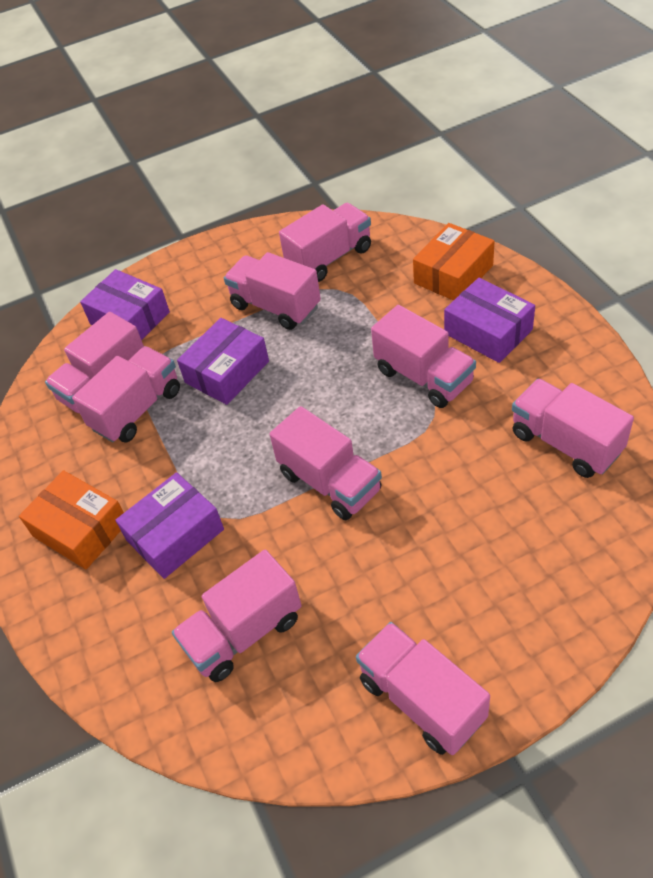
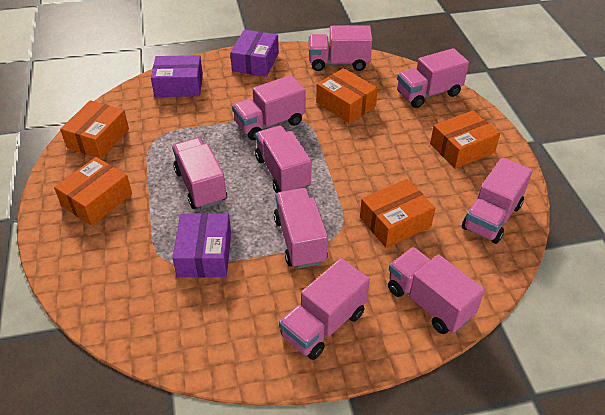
orange box: 2 -> 5
purple box: 4 -> 3

